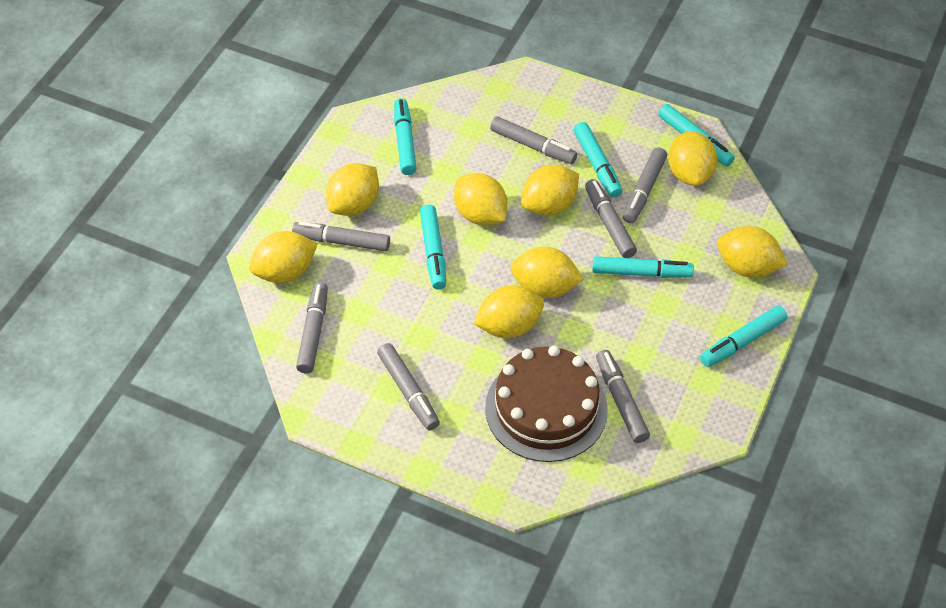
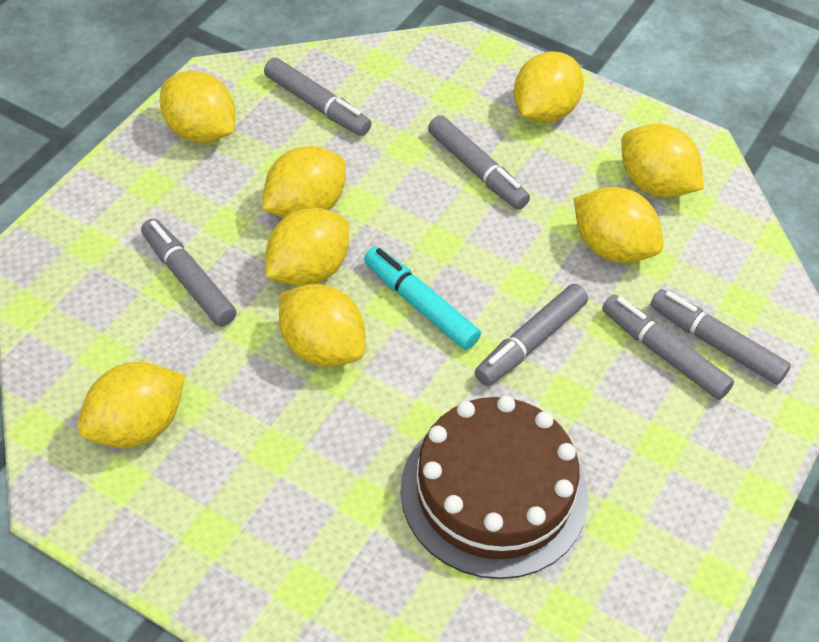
grey marker: 7 -> 6
turquoise marker: 6 -> 1

